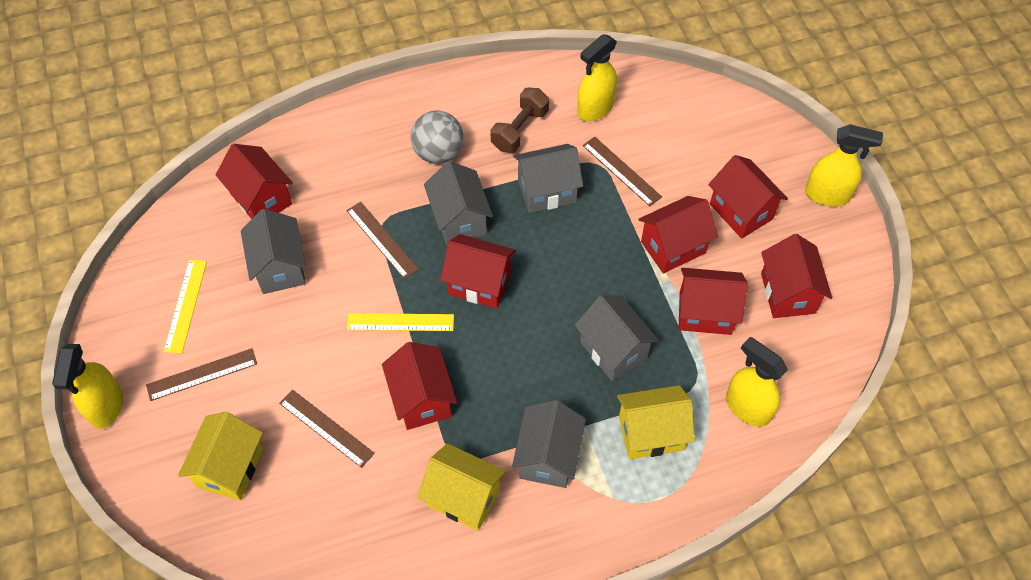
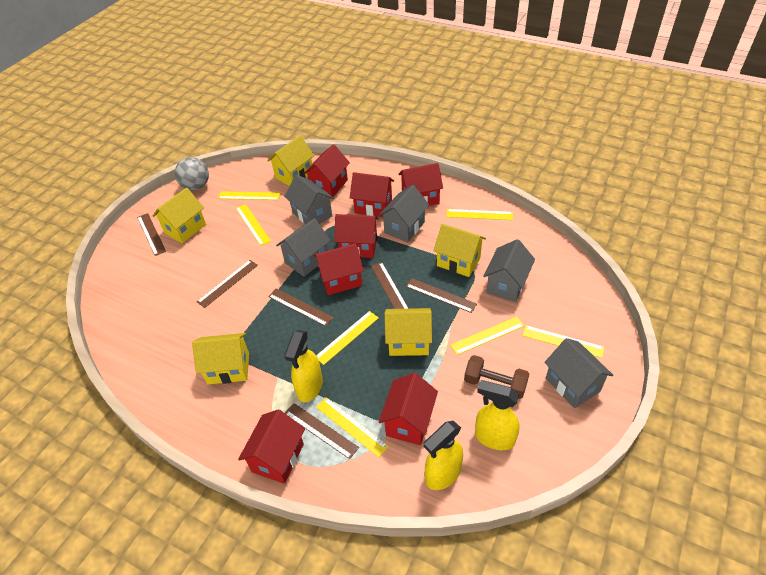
brown ruler: 4 -> 6
yellow house: 3 -> 5
yellow ruler: 2 -> 7
yellow spray bottle: 4 -> 3

